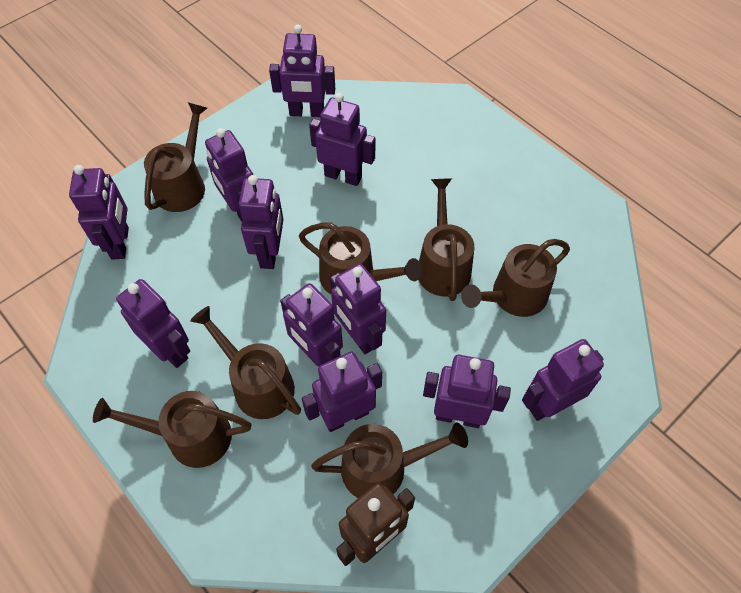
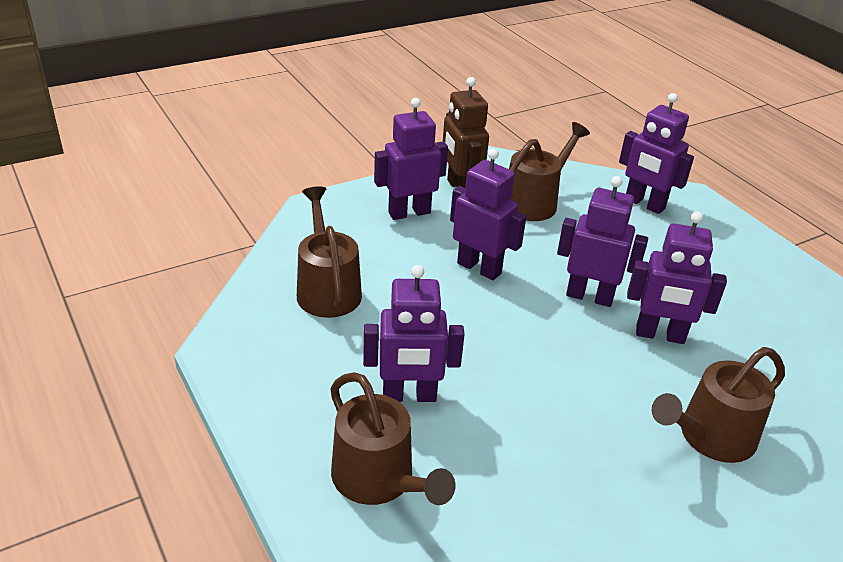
brown watering can: 7 -> 4
purple robot: 11 -> 6

